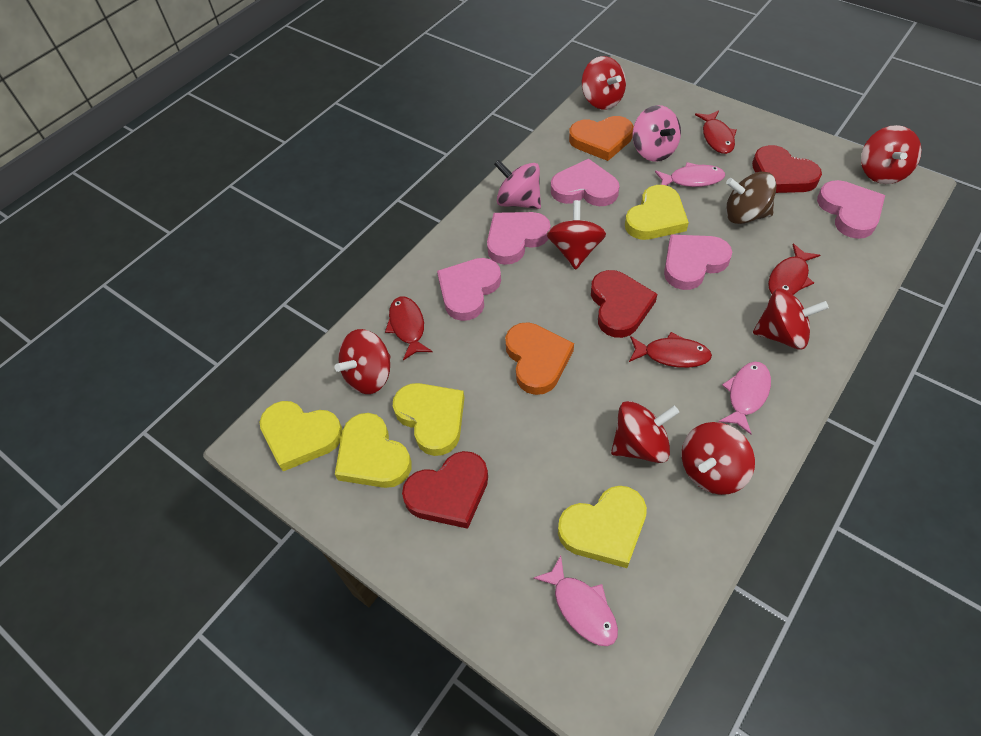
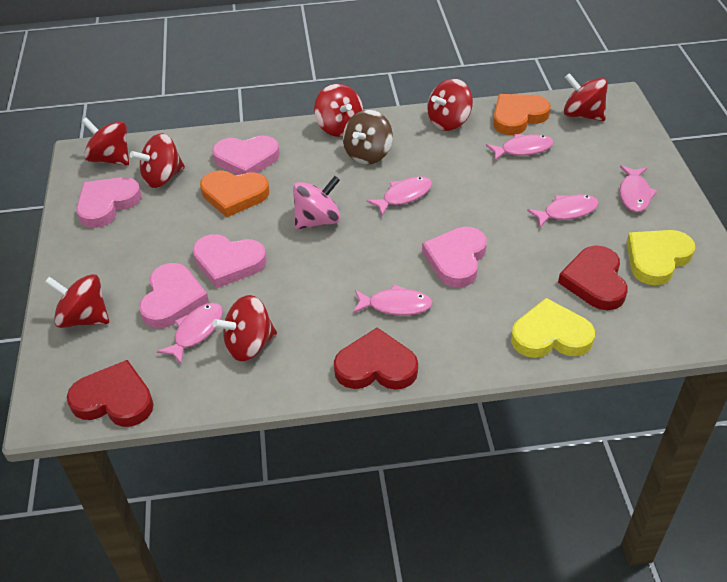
pink fish: 3 -> 6
pink spinning top: 2 -> 1
red fish: 4 -> 0
yellow heart: 5 -> 2

